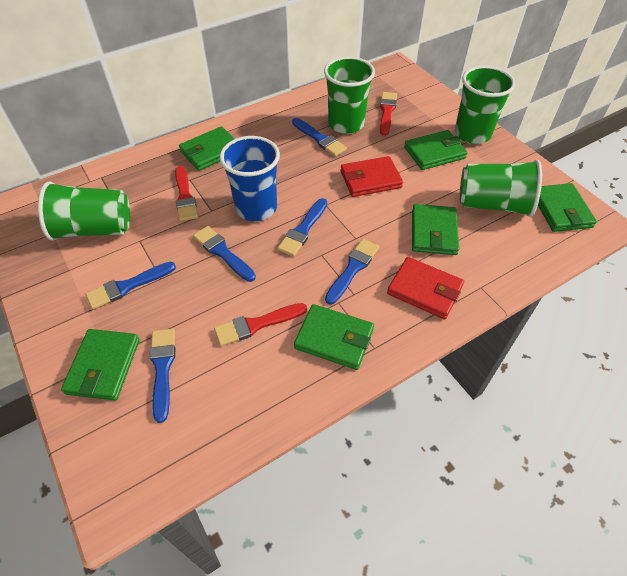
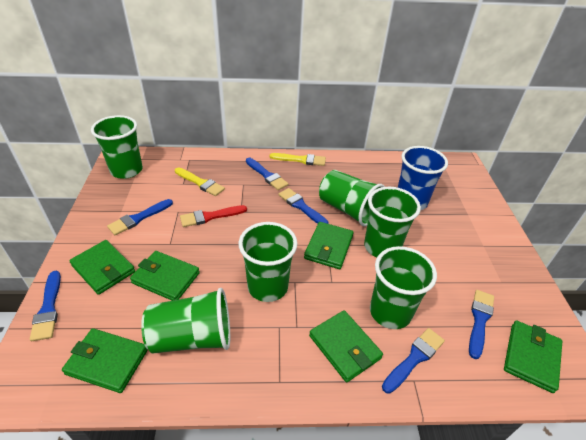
green cup: 4 -> 6
red brush: 3 -> 1
red wallet: 2 -> 0
yellow brush: 0 -> 2

